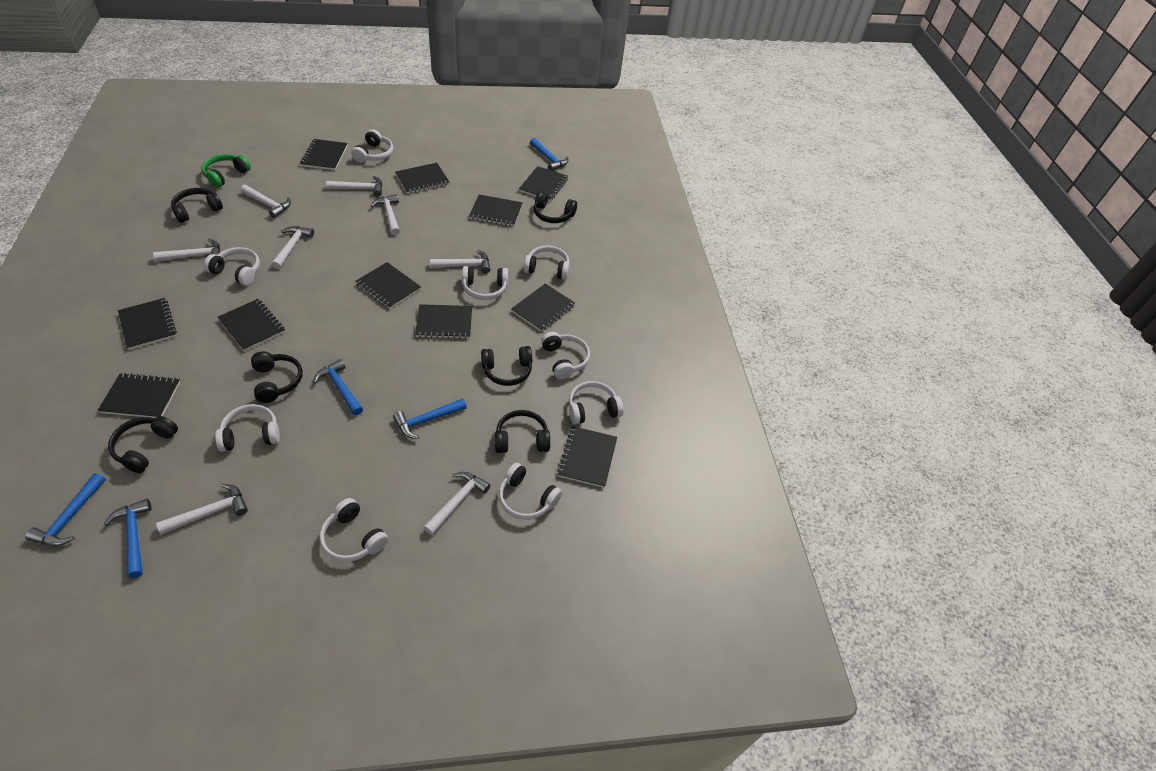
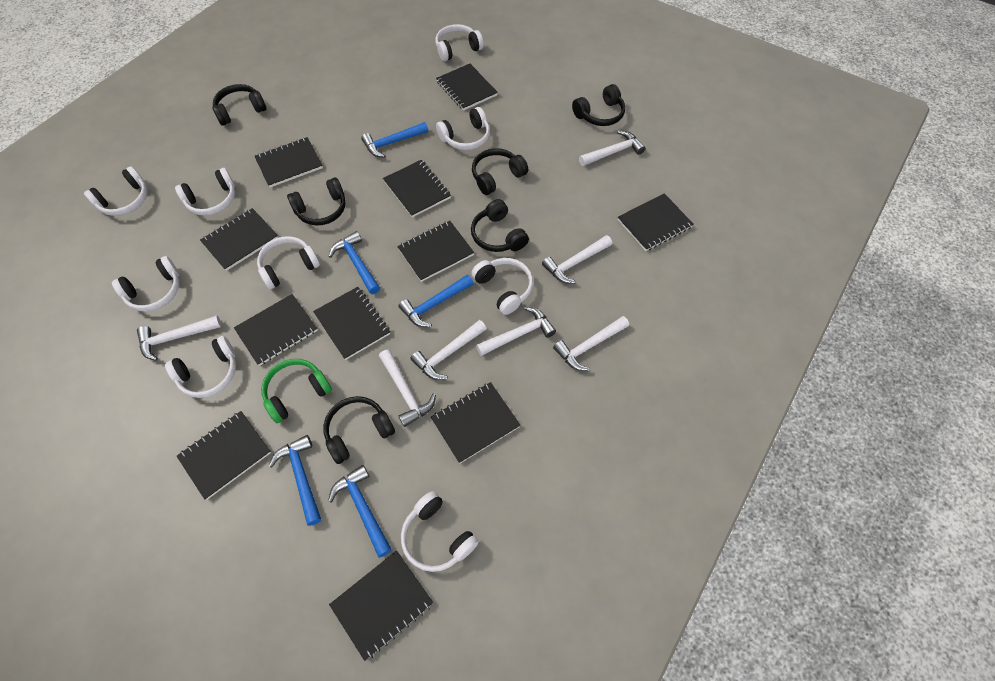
white hammer: 8 -> 7

